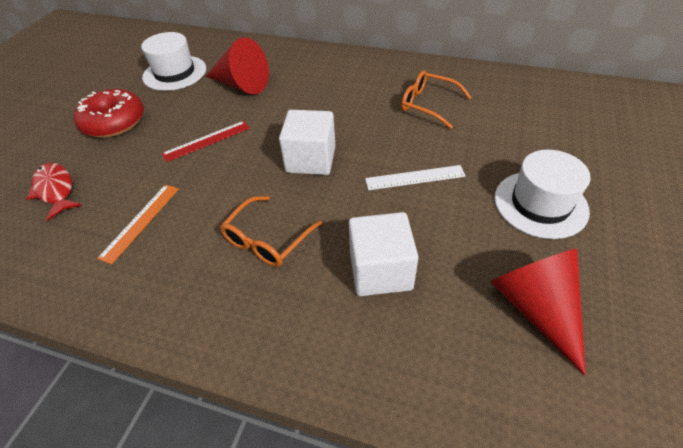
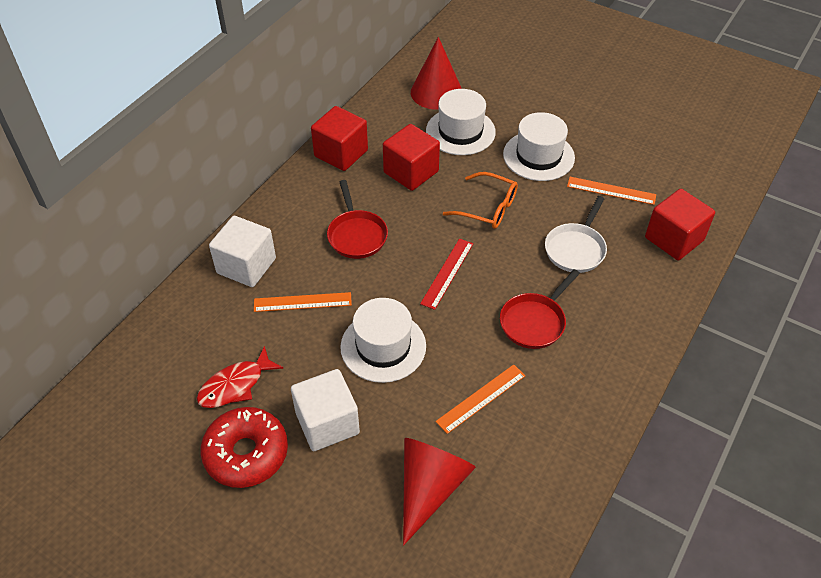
orange glasses: 2 -> 1
orange ruler: 1 -> 3
red cube: 0 -> 3
red pan: 0 -> 2
white hat: 2 -> 3
white pan: 0 -> 1
white ruler: 1 -> 0

